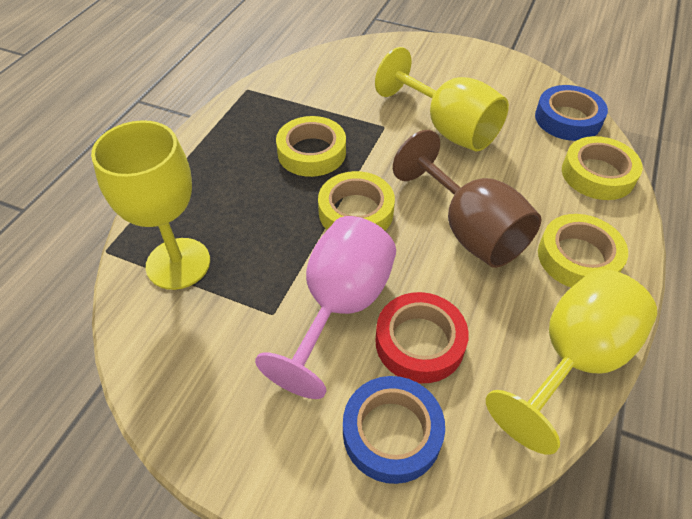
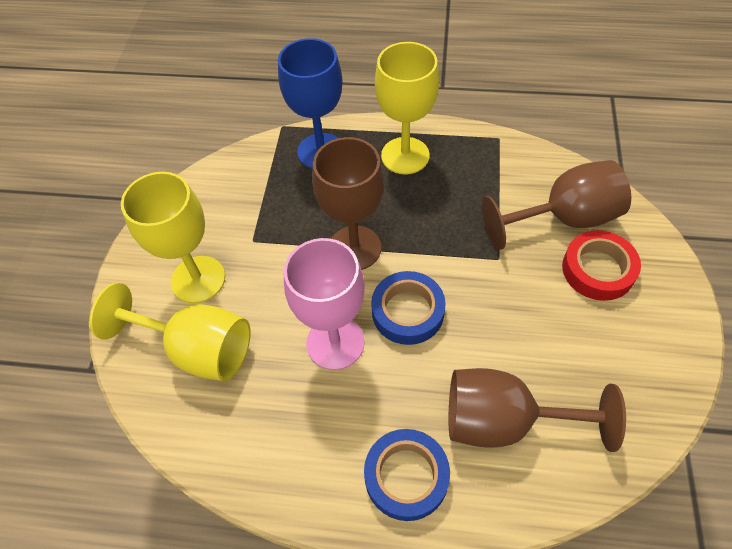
blue goblet: 0 -> 1
brown goblet: 1 -> 3
yellow tape: 4 -> 0

